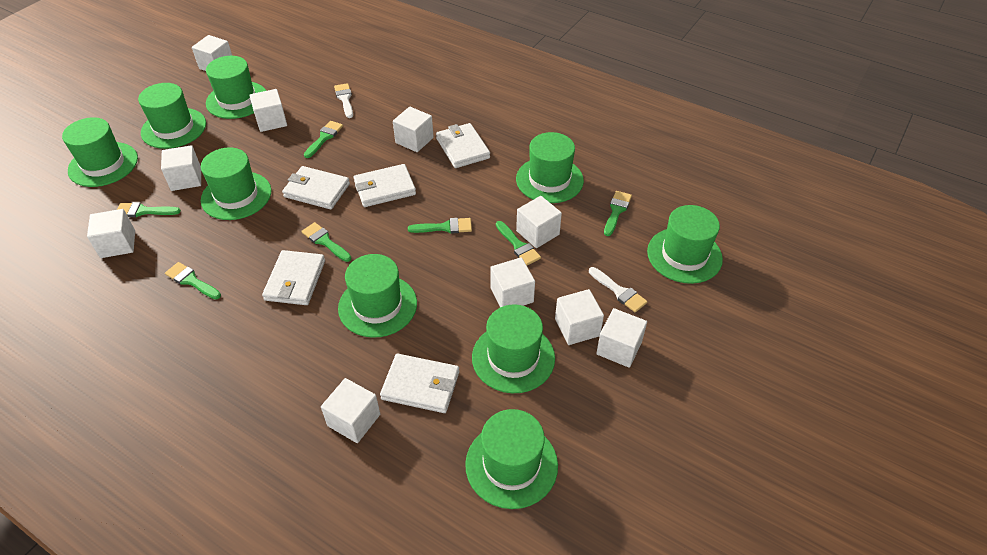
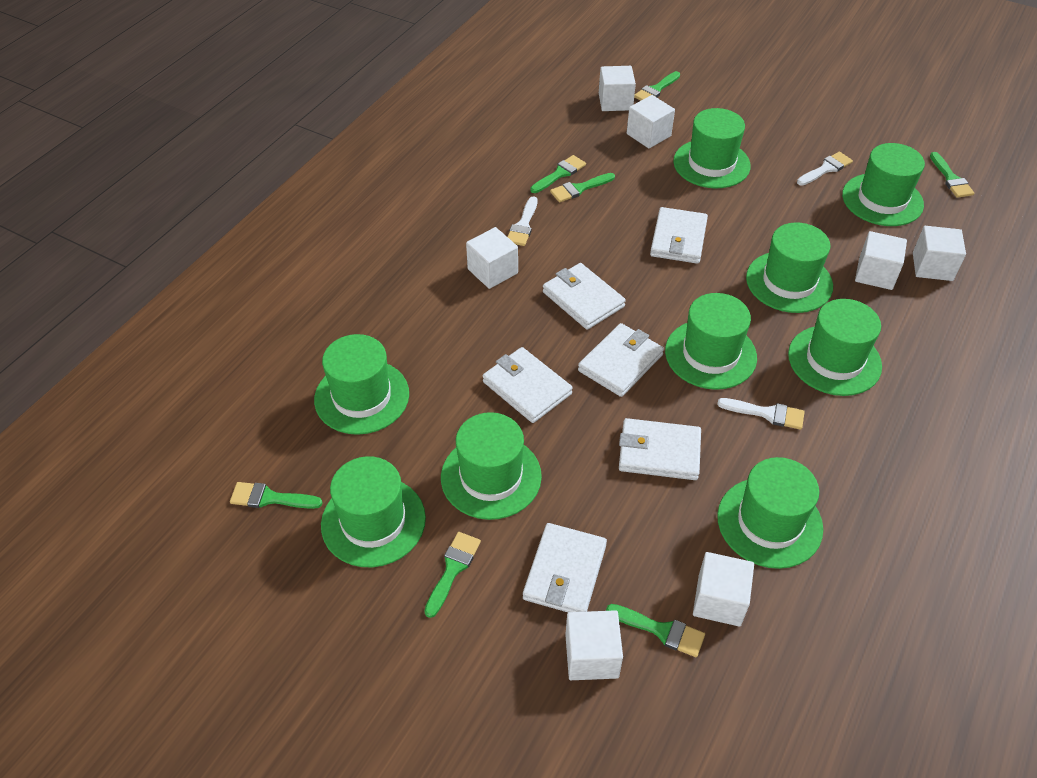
white brush: 2 -> 3
white cube: 10 -> 7
white wallet: 5 -> 6

